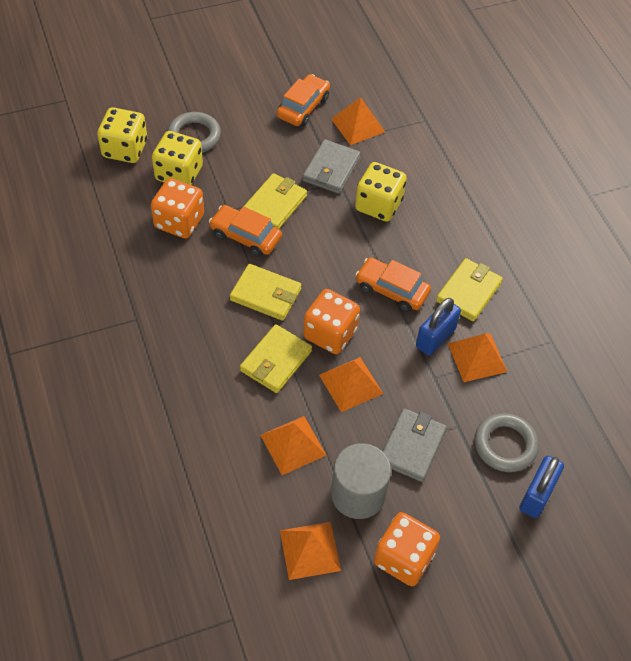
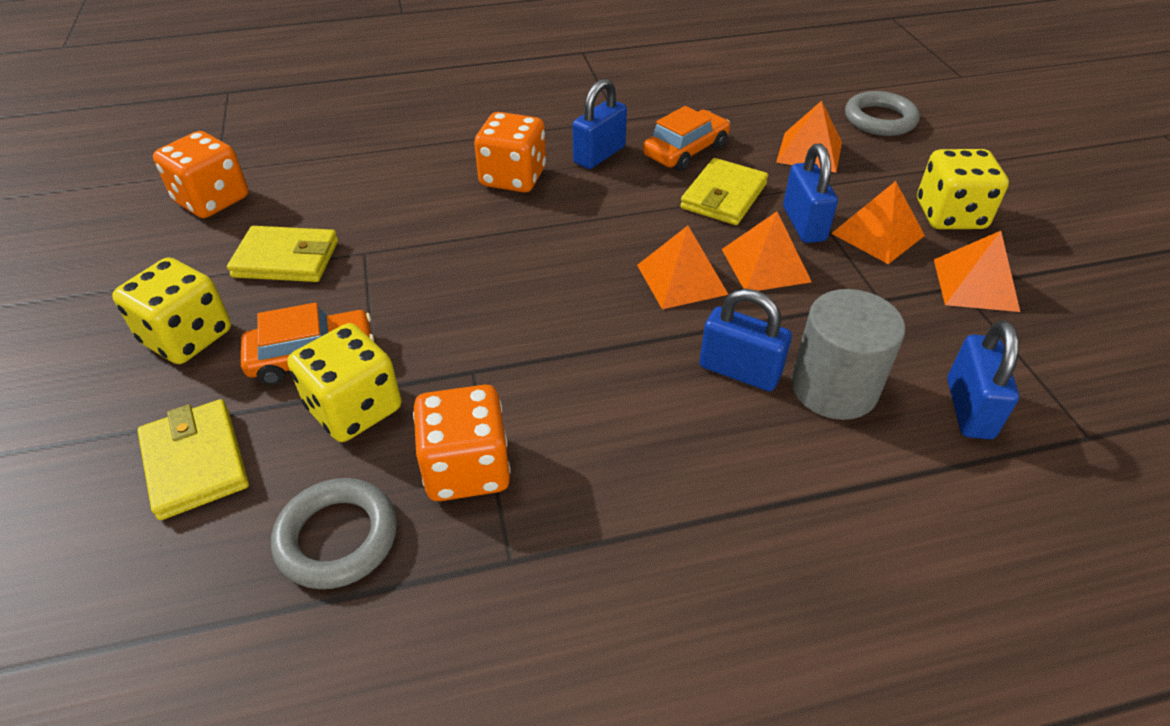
blue padlock: 2 -> 4
grey wallet: 2 -> 0
orange car: 3 -> 2
yellow wallet: 4 -> 3

